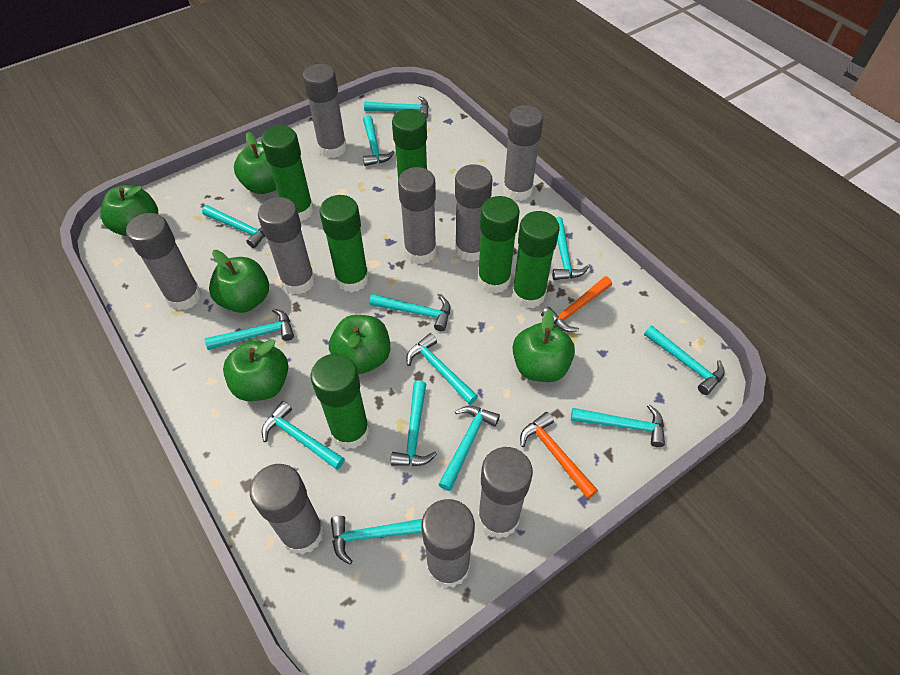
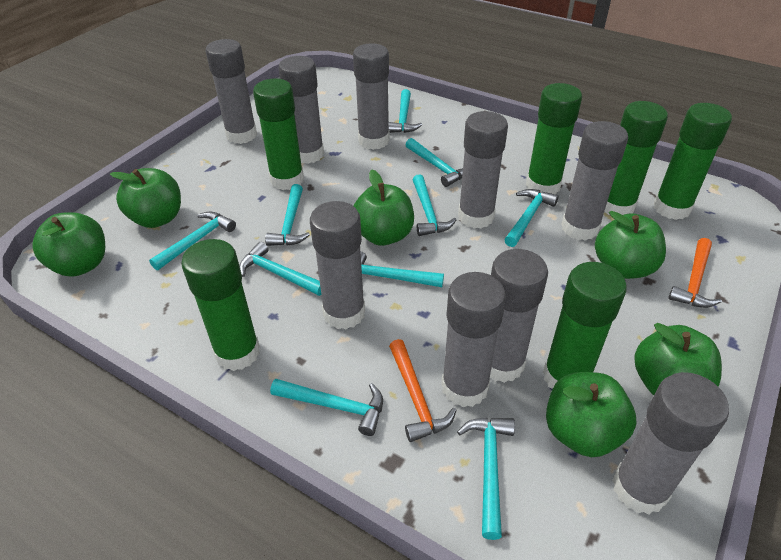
turquoise hammer: 13 -> 10

